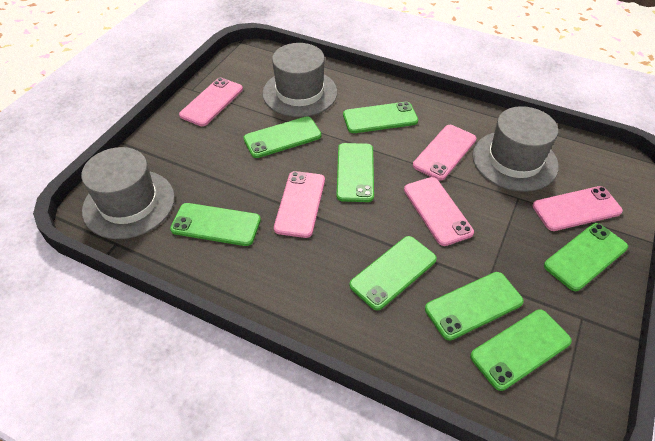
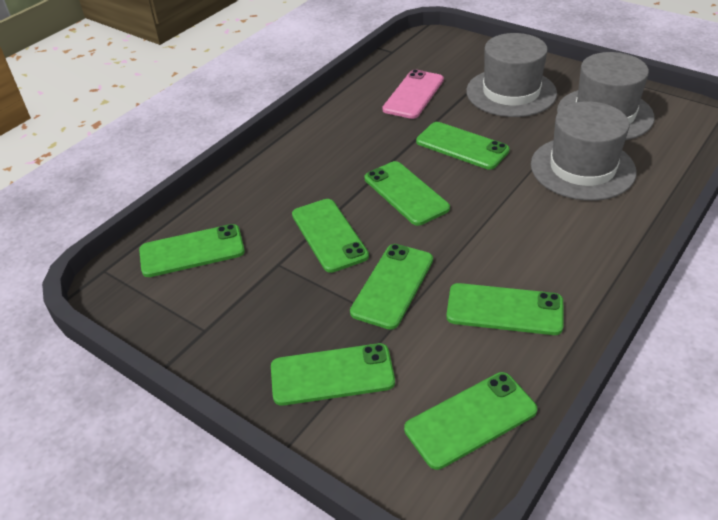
pink phone: 5 -> 1

